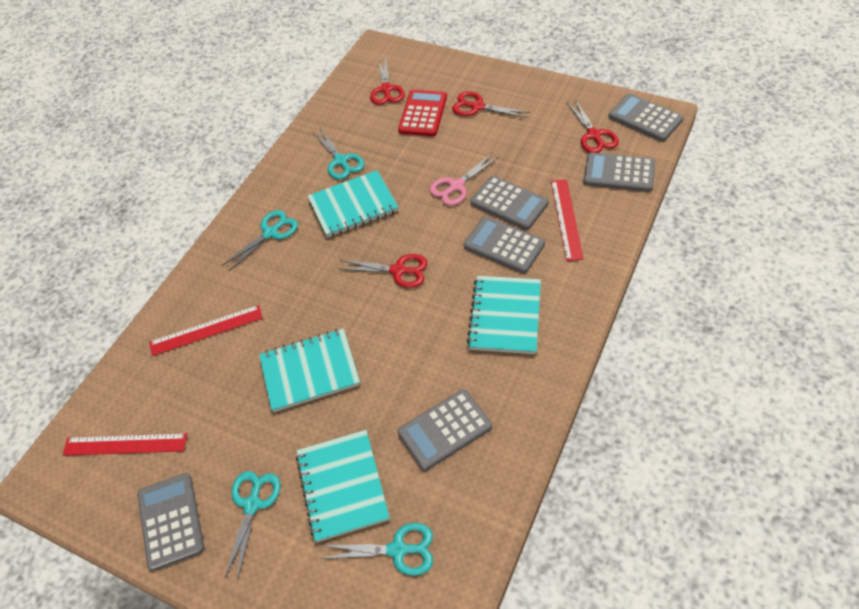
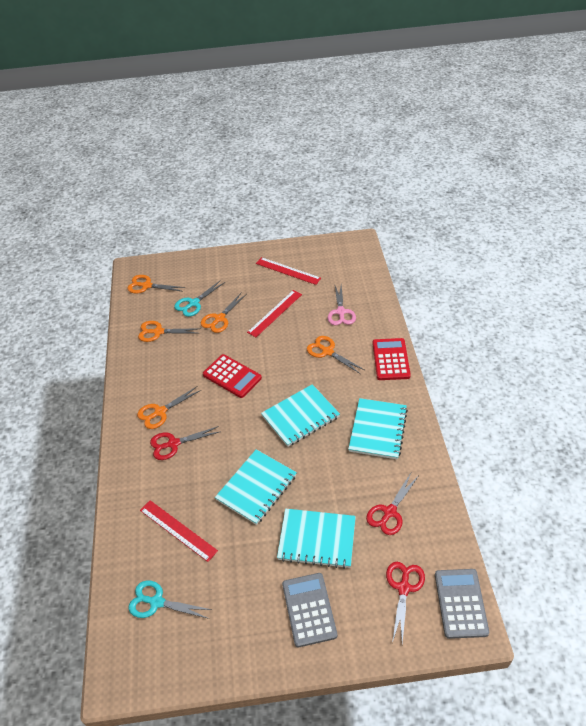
grey calculator: 6 -> 2
orange scissors: 0 -> 5
red calculator: 1 -> 2
red scissors: 4 -> 3
turquoise scissors: 4 -> 2

